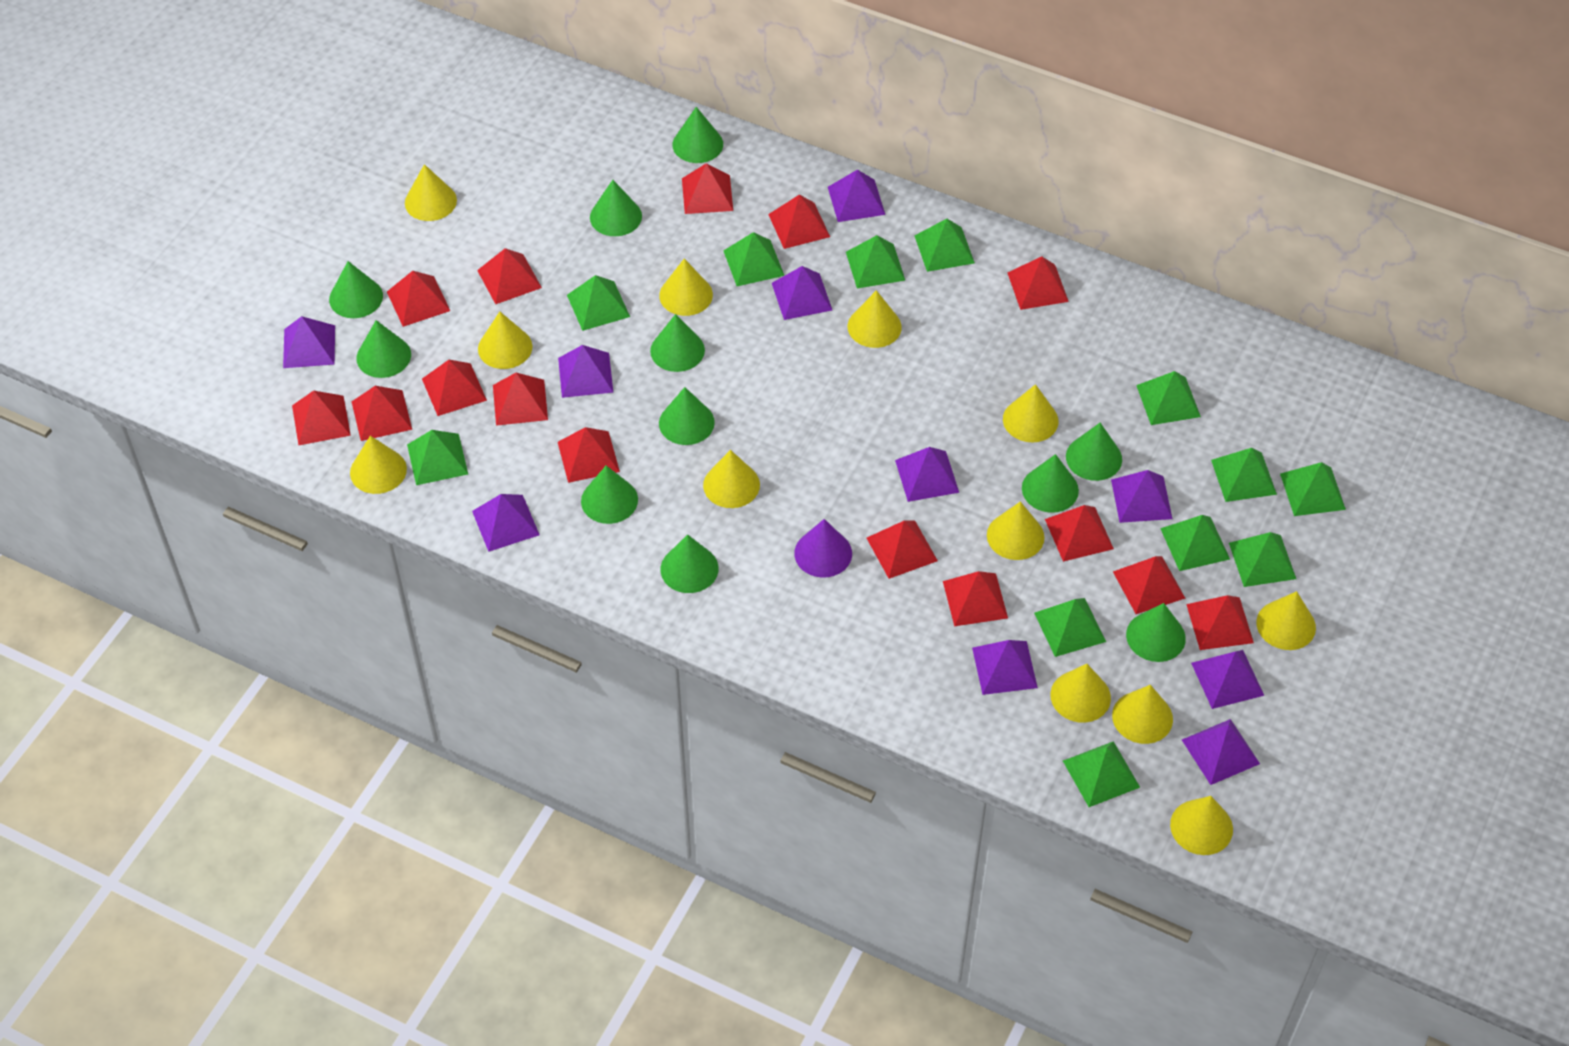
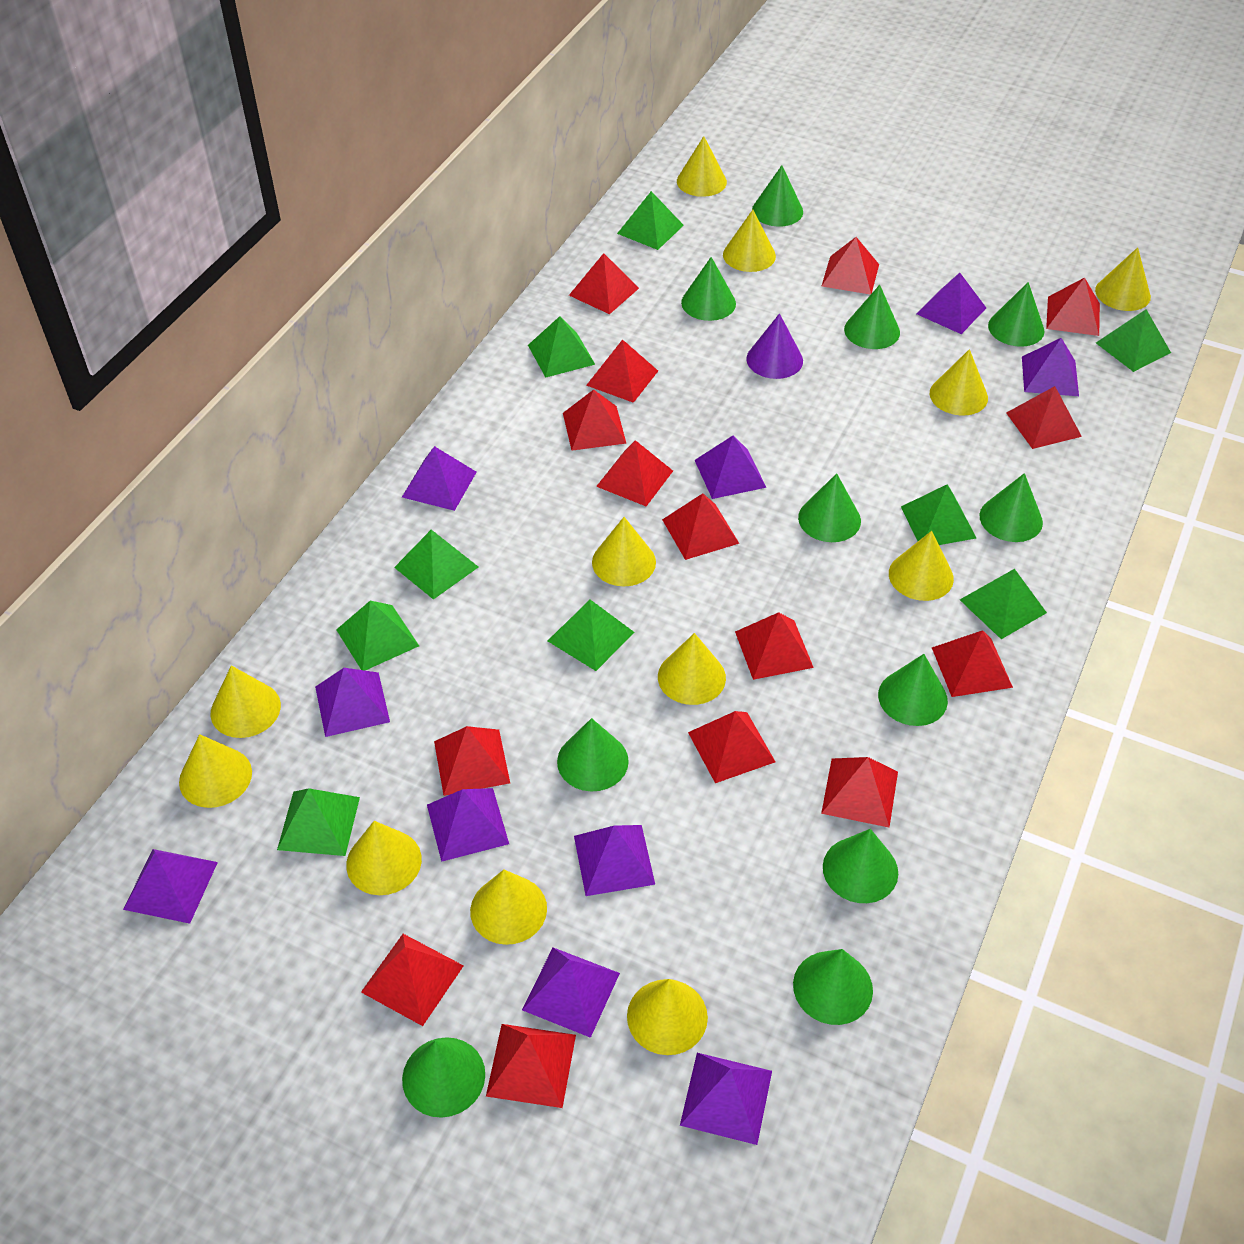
green pyramid: 12 -> 9

